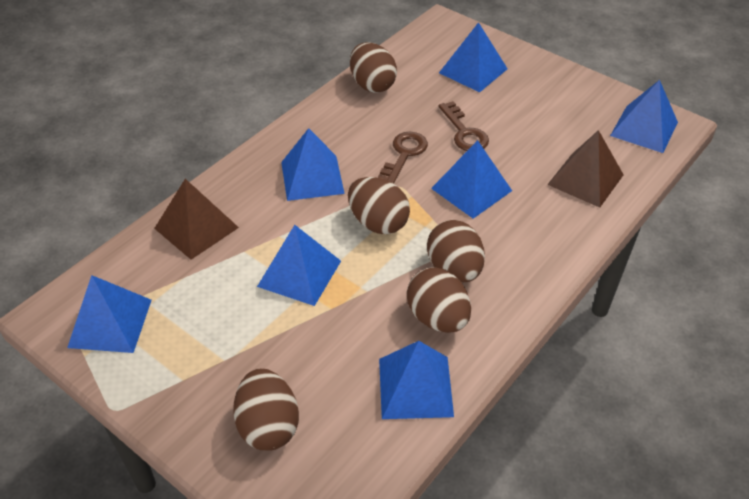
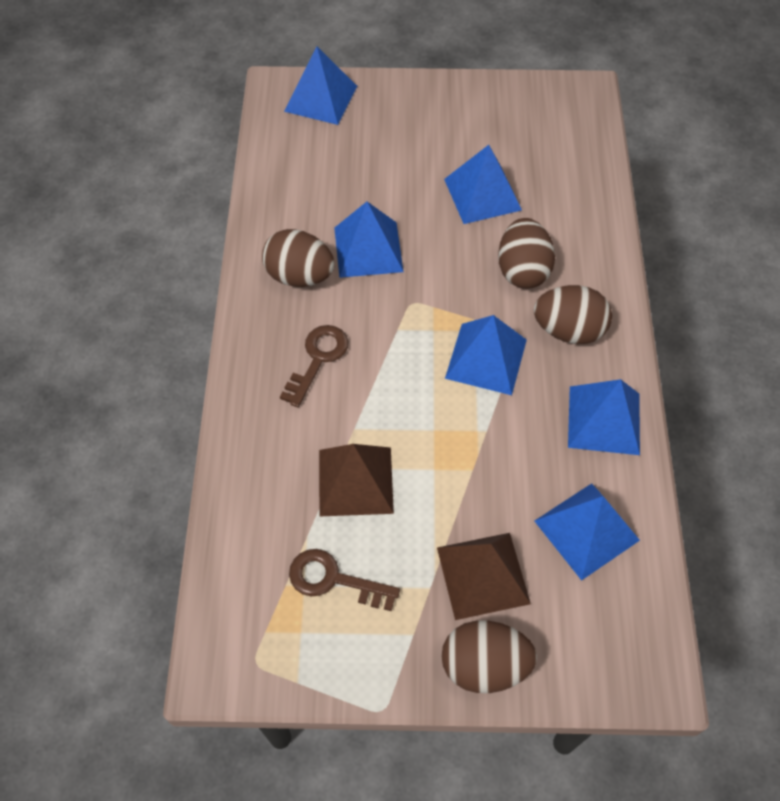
blue pyramid: 7 -> 6
brown egg: 5 -> 4

